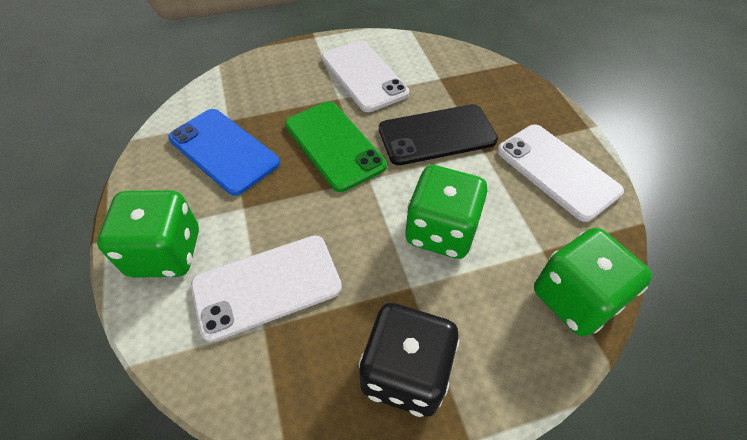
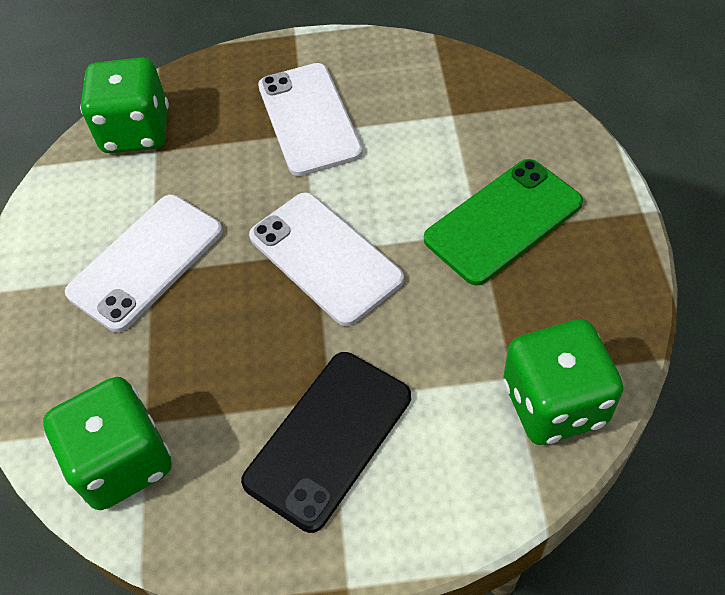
black dice: 1 -> 0
blue phone: 1 -> 0

